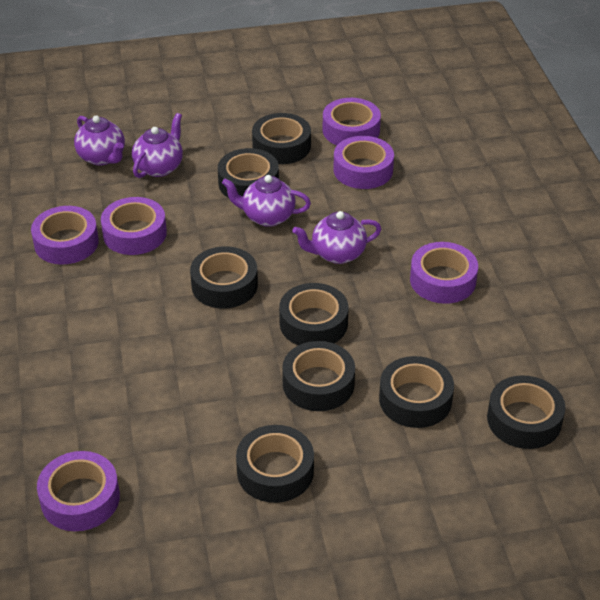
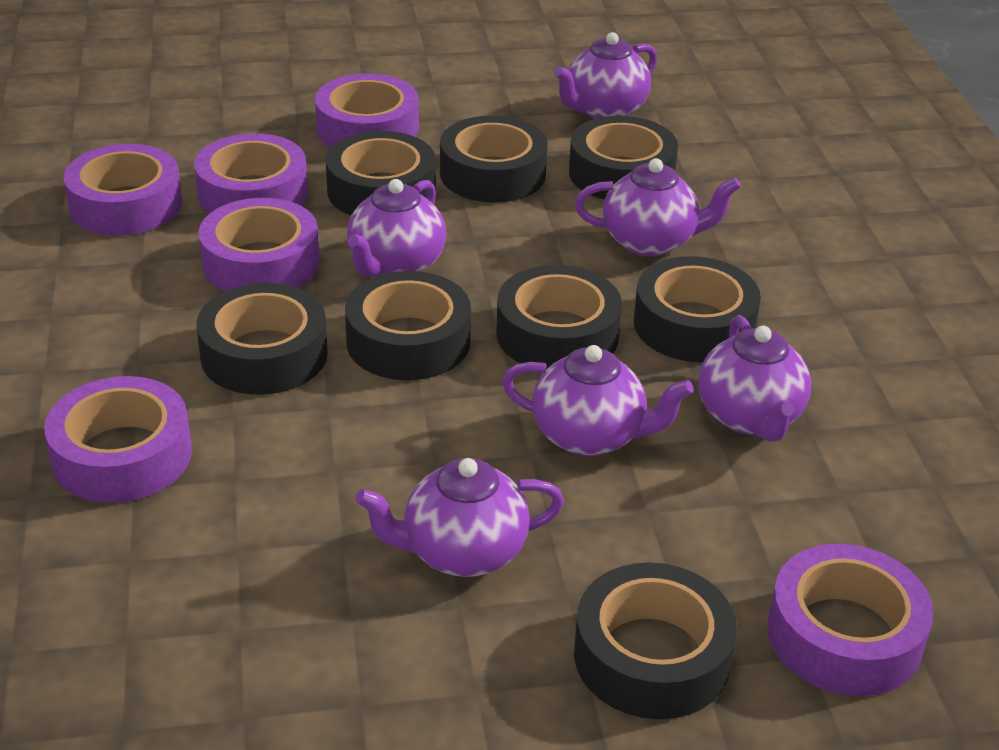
purple teapot: 4 -> 6

